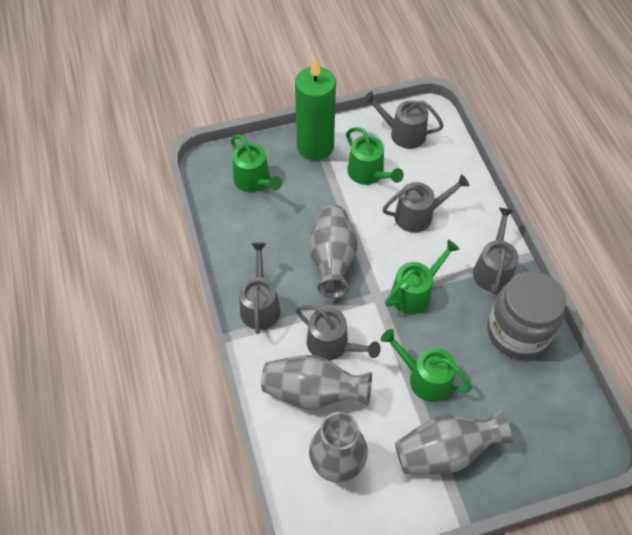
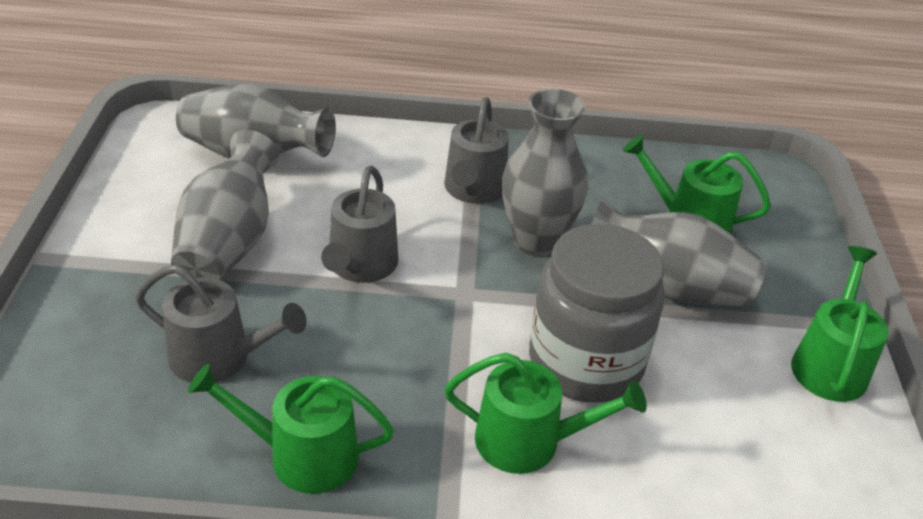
green candle: 1 -> 0
grey watering can: 5 -> 3

